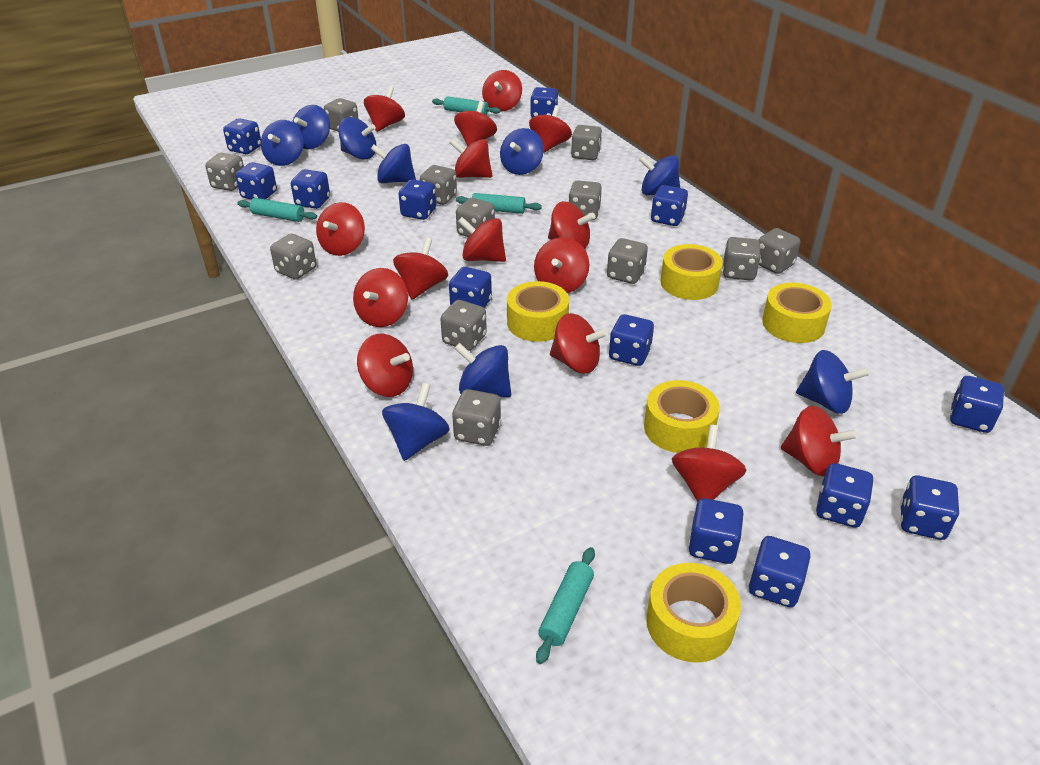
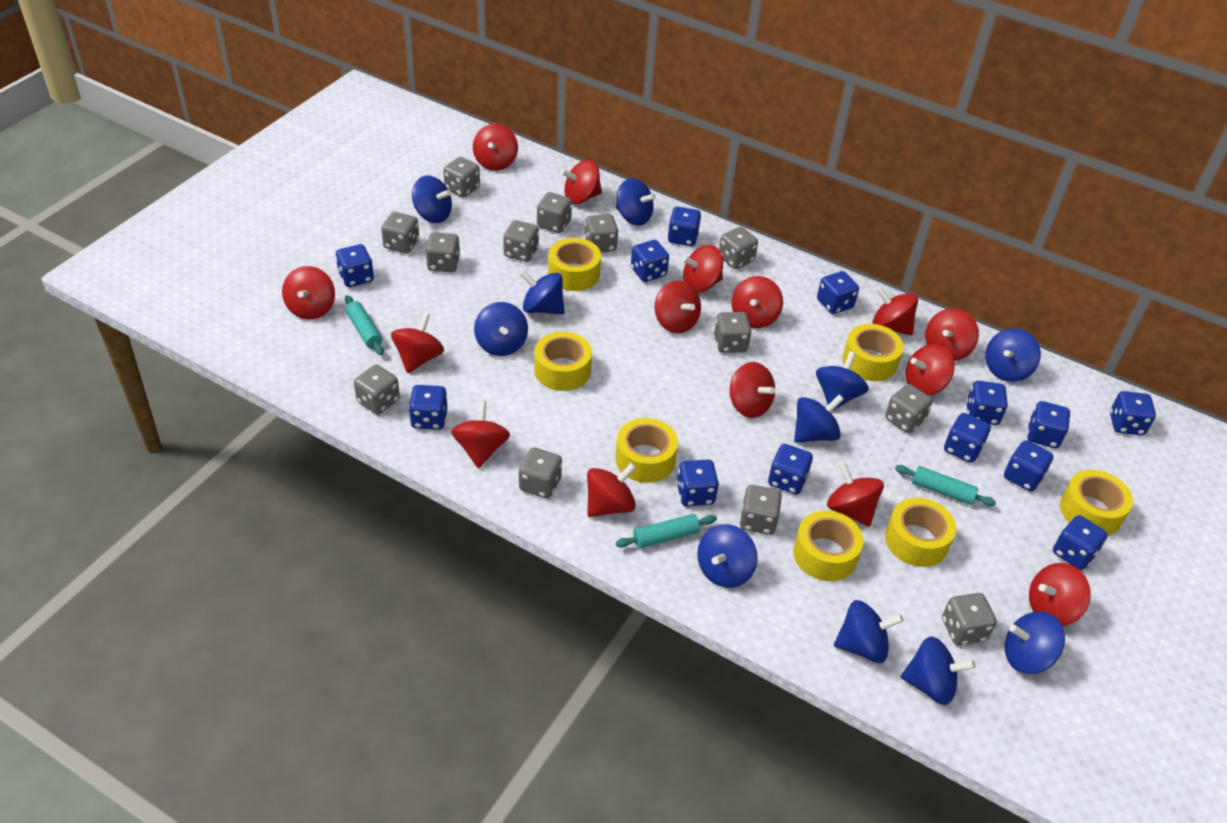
blue spinning top: 9 -> 11
grey dice: 12 -> 13
turquoise rolling pin: 4 -> 3
yellow tape: 5 -> 7

